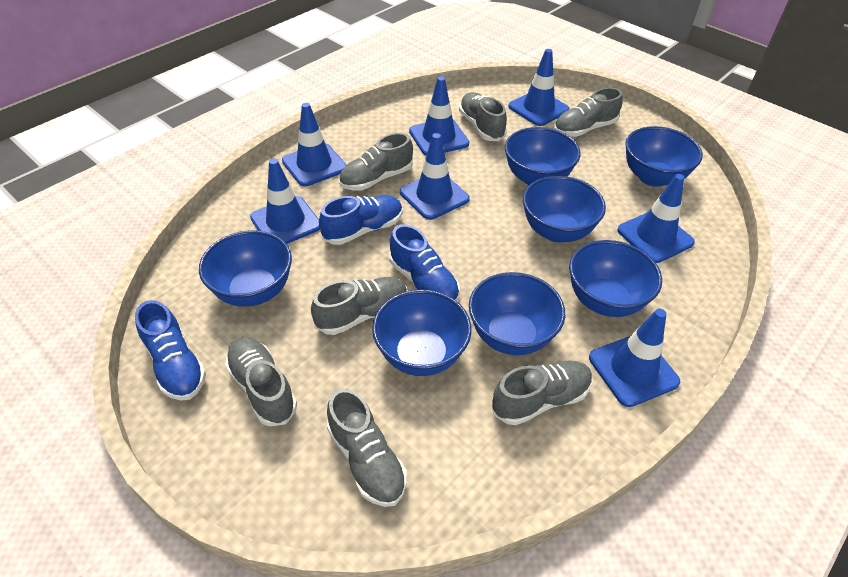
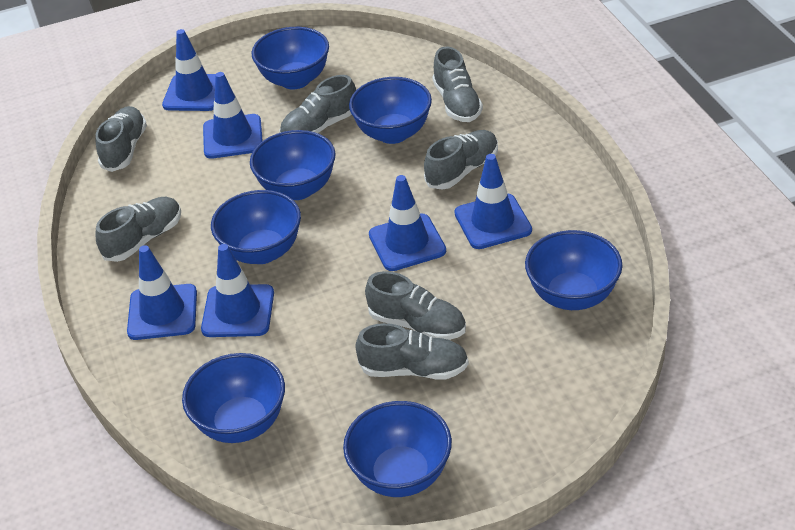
blue shoe: 3 -> 0
blue traffic cone: 7 -> 6

